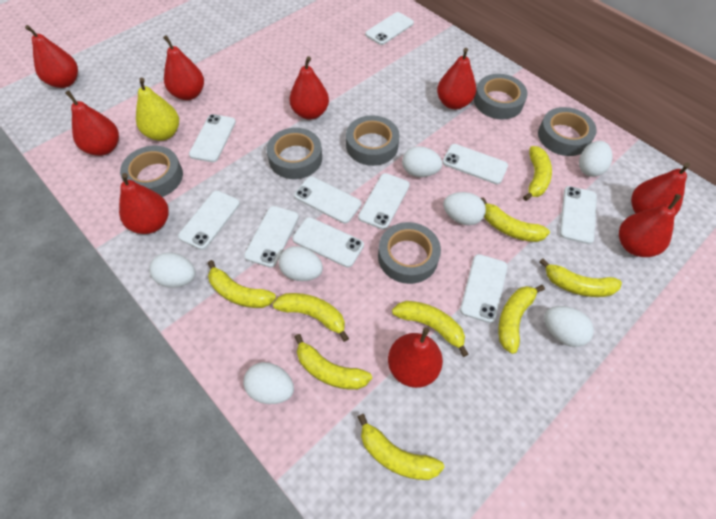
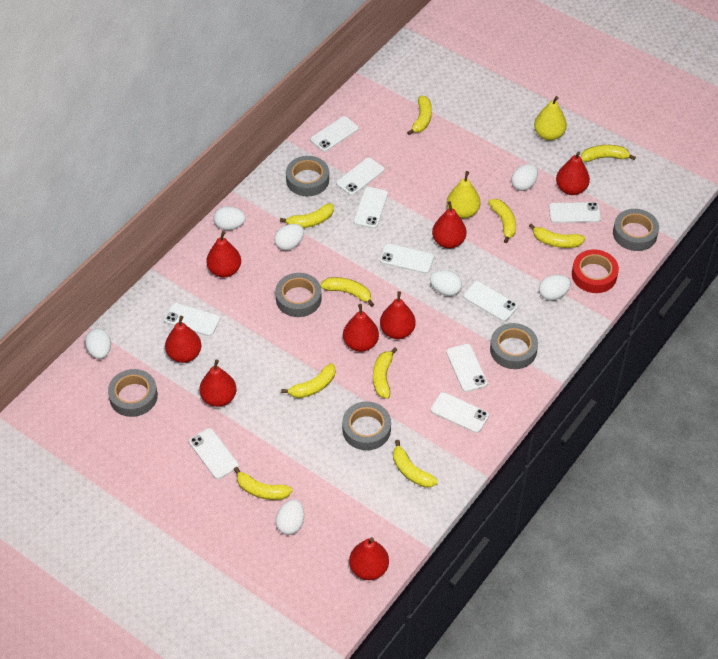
red pear: 9 -> 8
red tape: 0 -> 1
yellow banana: 9 -> 10
yellow pear: 1 -> 2

